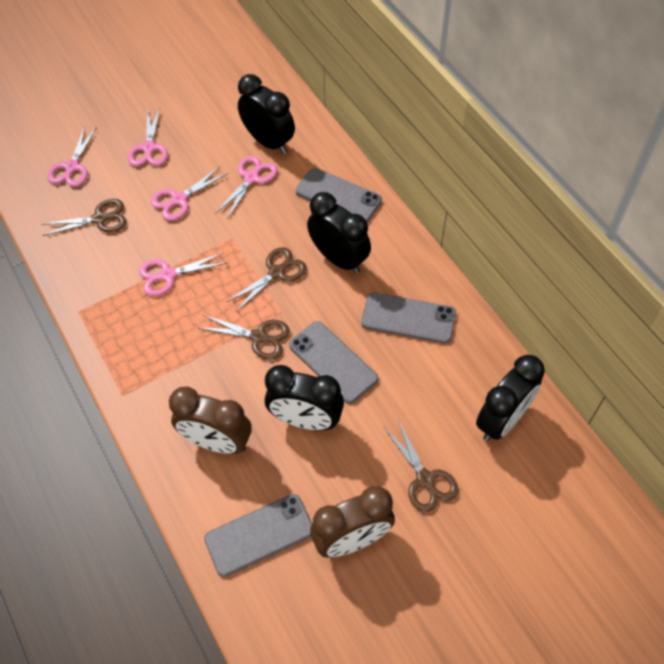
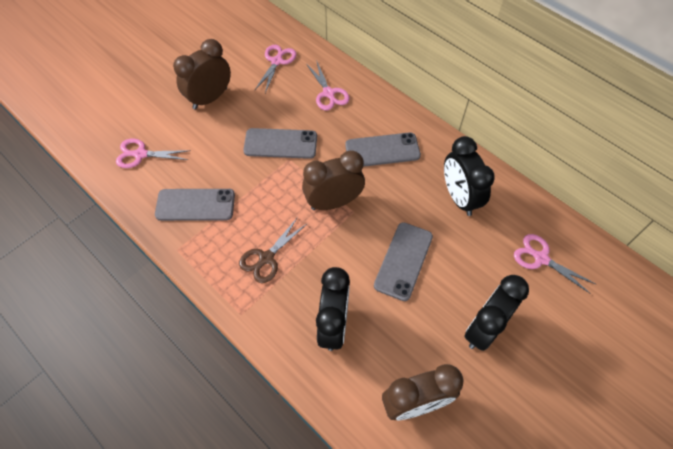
black clock: 4 -> 3
brown clock: 2 -> 3
brown scissors: 4 -> 1
pink scissors: 5 -> 4

